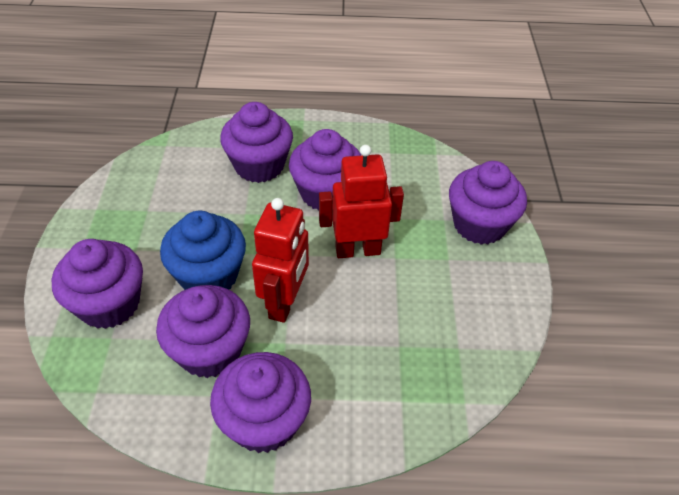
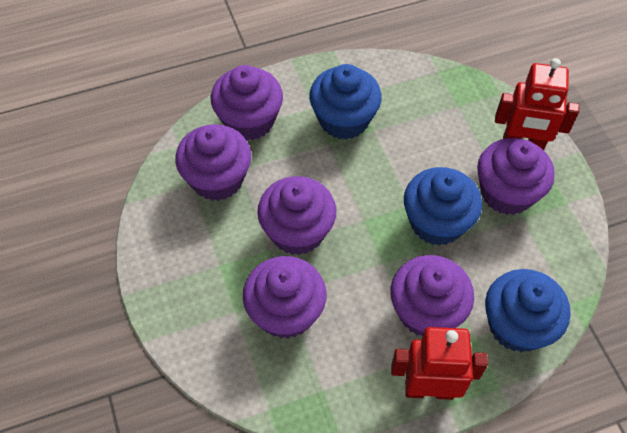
blue cupcake: 1 -> 3

